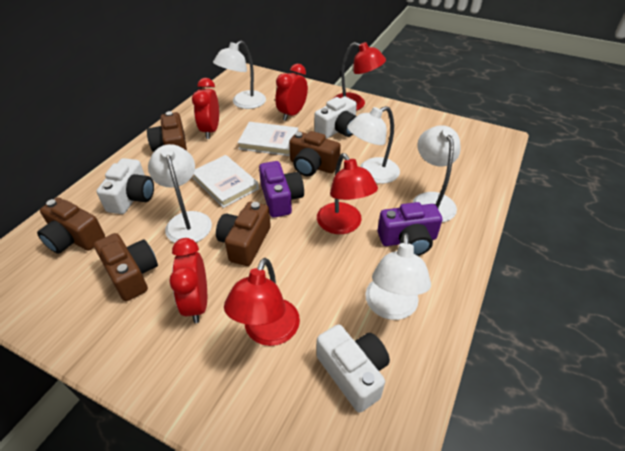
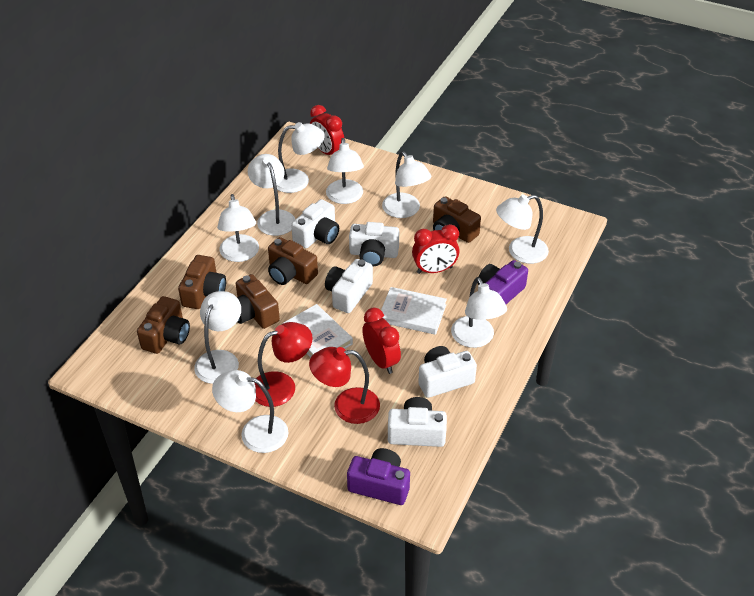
red lamp: 3 -> 2
white camera: 3 -> 5
white lamp: 5 -> 9

